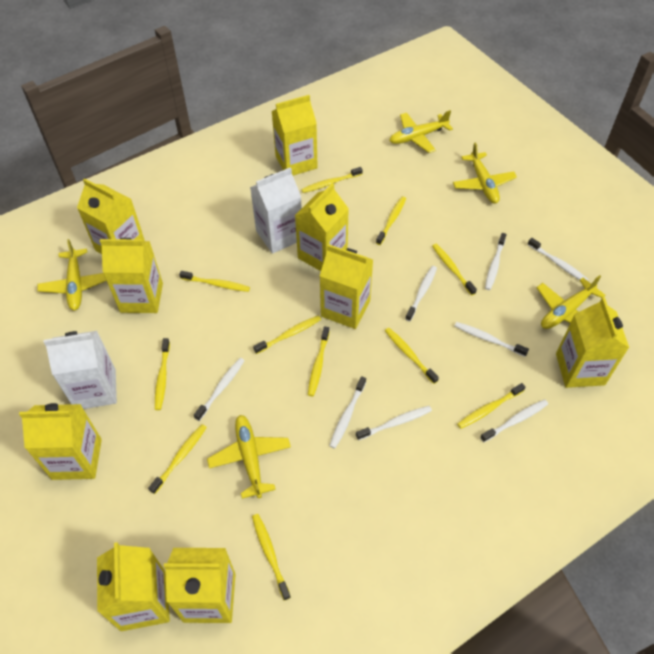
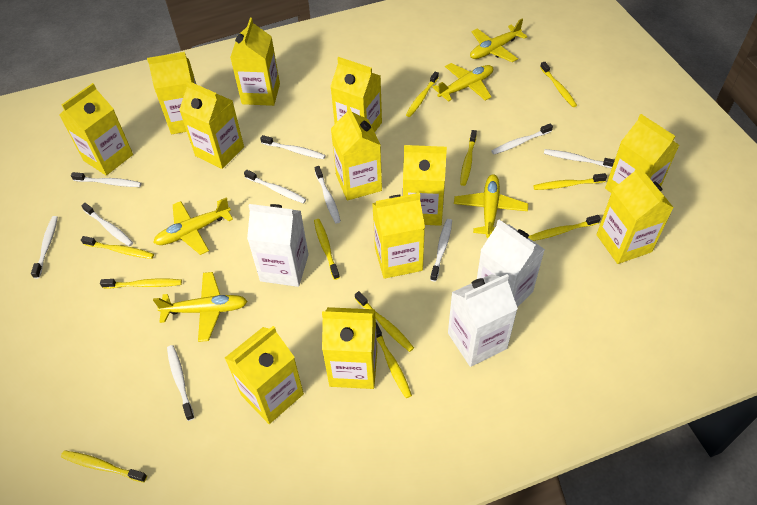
white carton: 2 -> 3
white toothbrush: 8 -> 10
yellow carton: 9 -> 12

